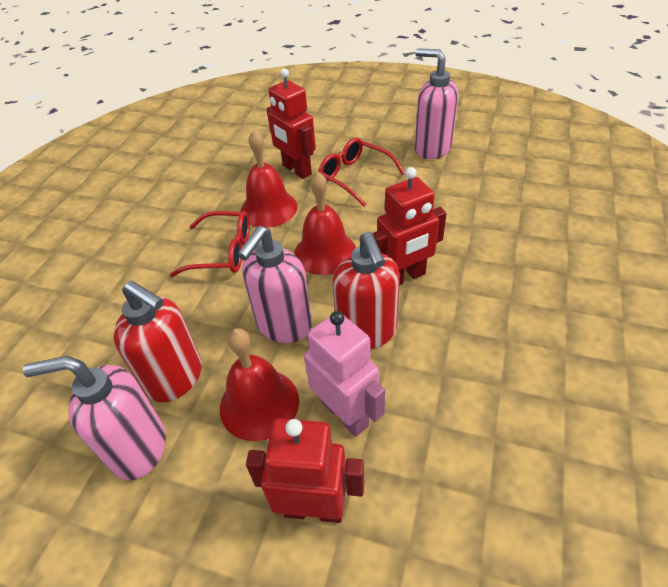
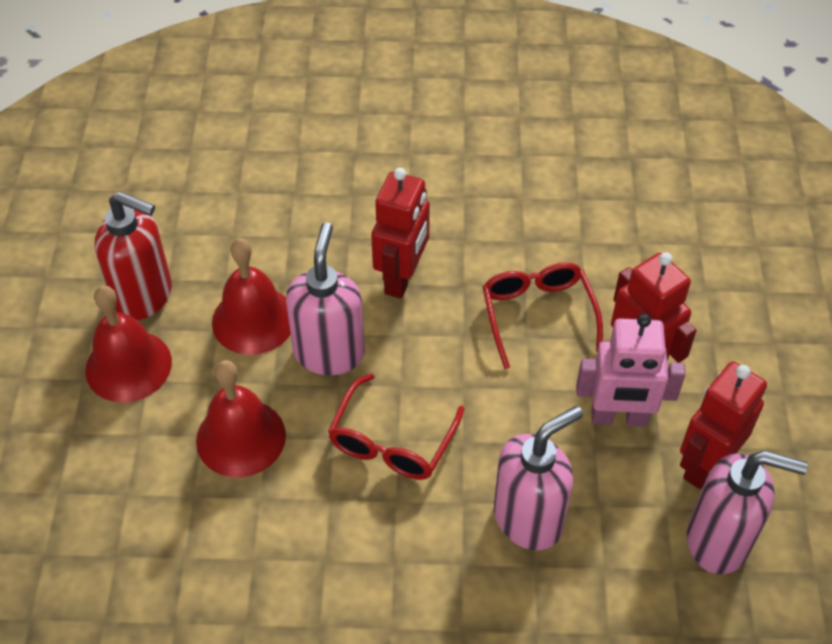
red soap dispenser: 2 -> 1

